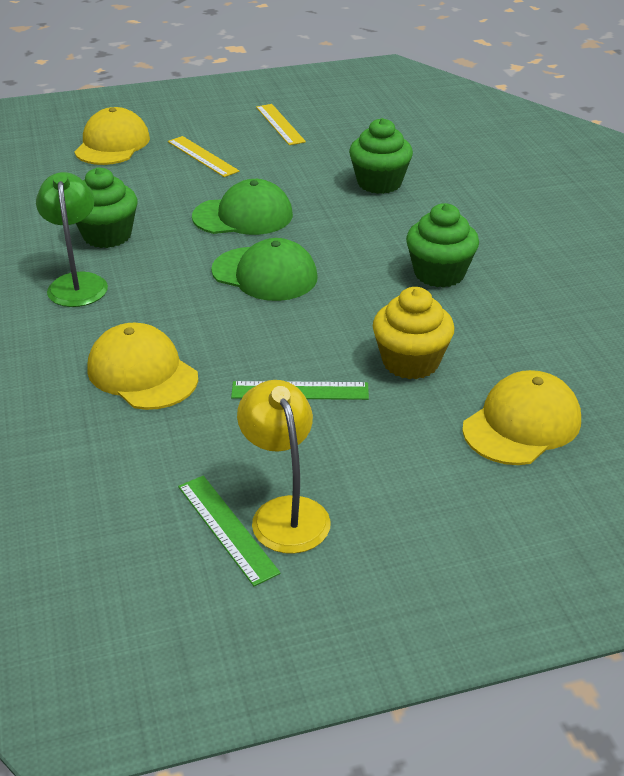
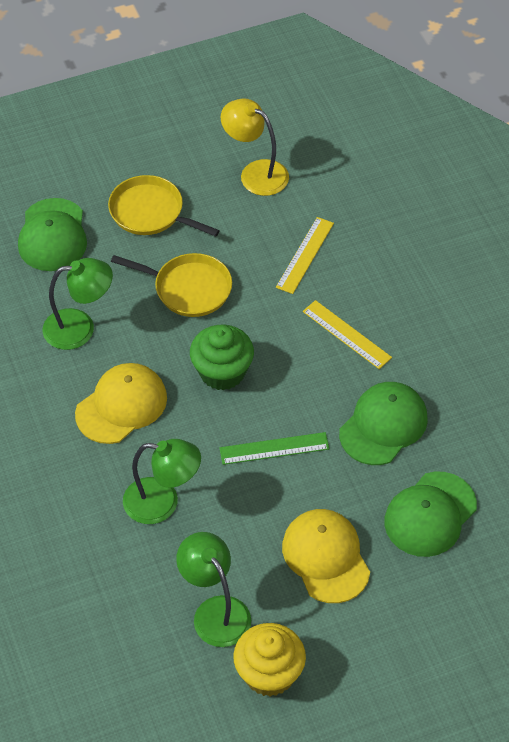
green cap: 2 -> 3
green cupcake: 3 -> 1
green lamp: 1 -> 3
green ruler: 2 -> 1
yellow cap: 3 -> 2
yellow pan: 0 -> 2

